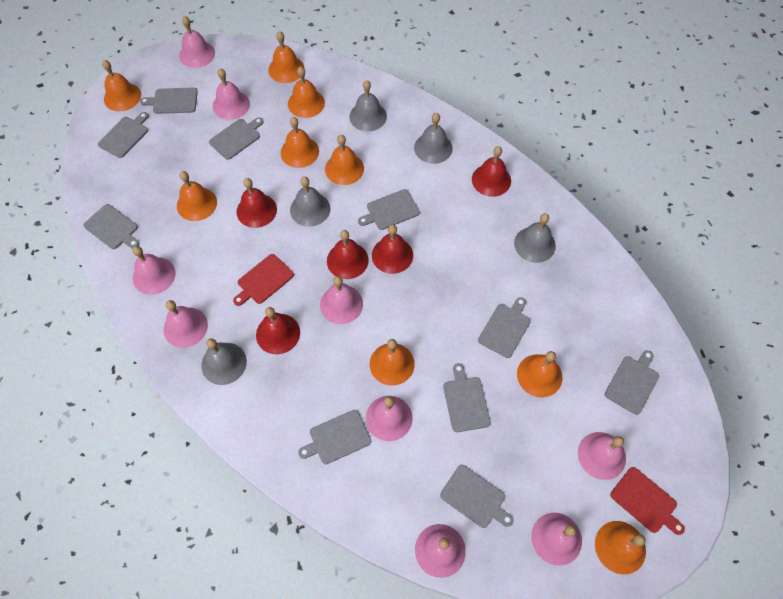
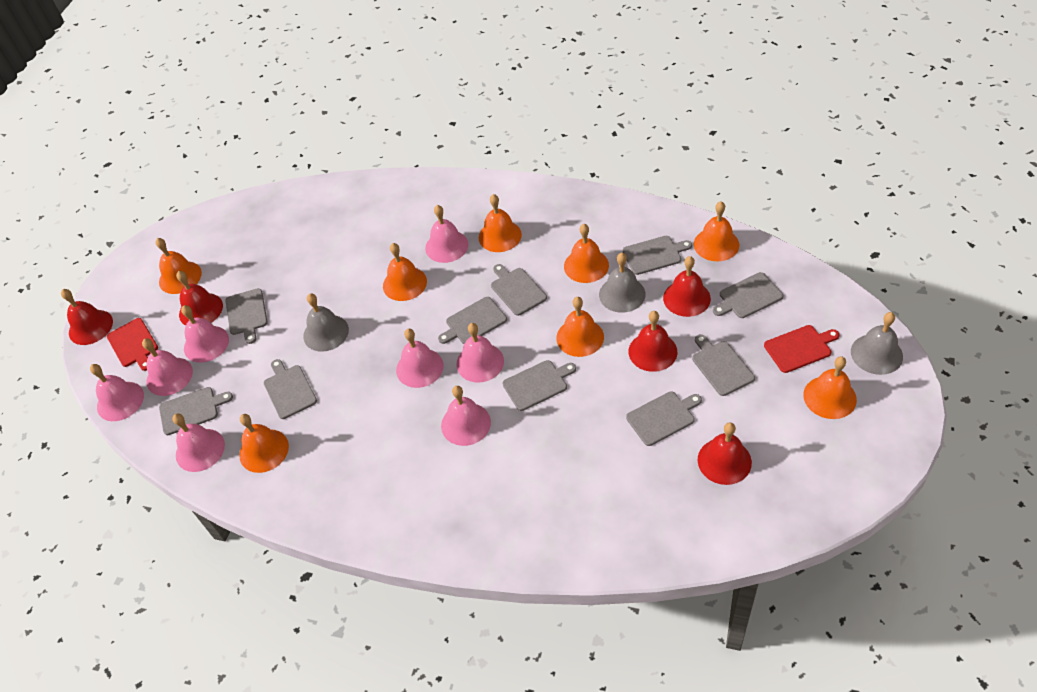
grey bell: 5 -> 3
orange bell: 9 -> 8
pink bell: 9 -> 8

